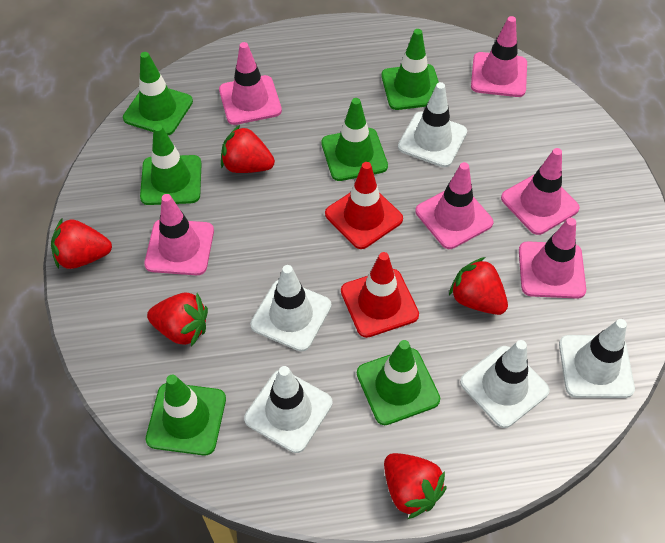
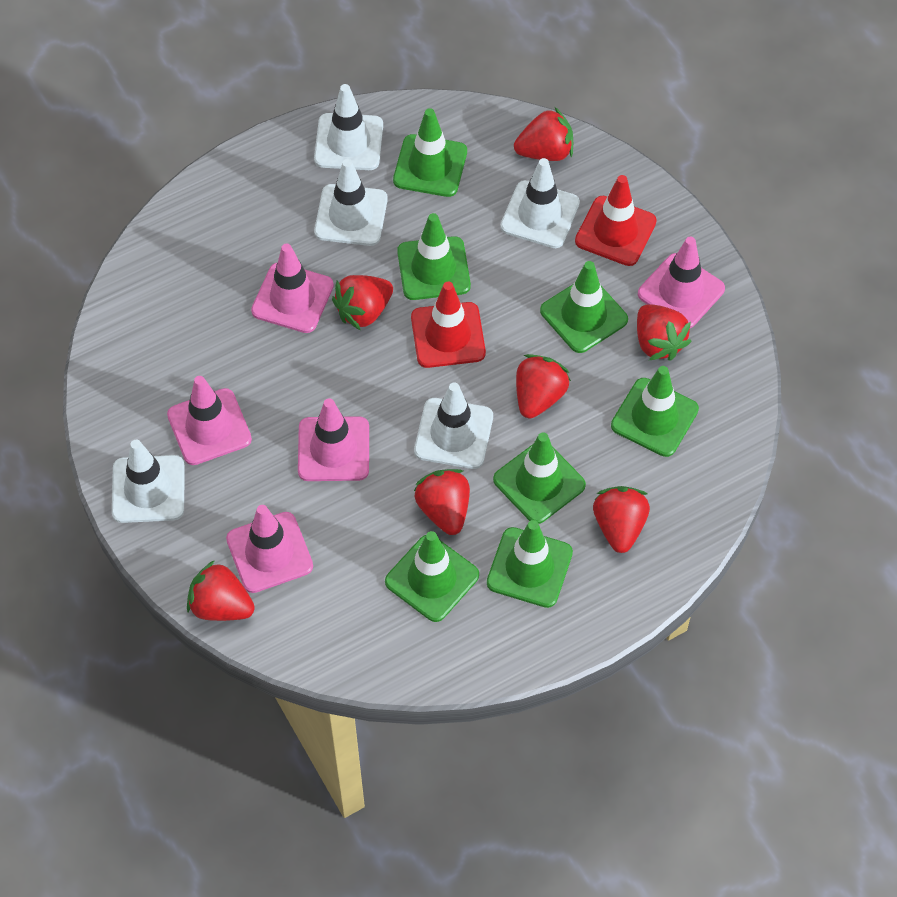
green traffic cone: 6 -> 7
pink traffic cone: 6 -> 5
red strawberry: 5 -> 7

